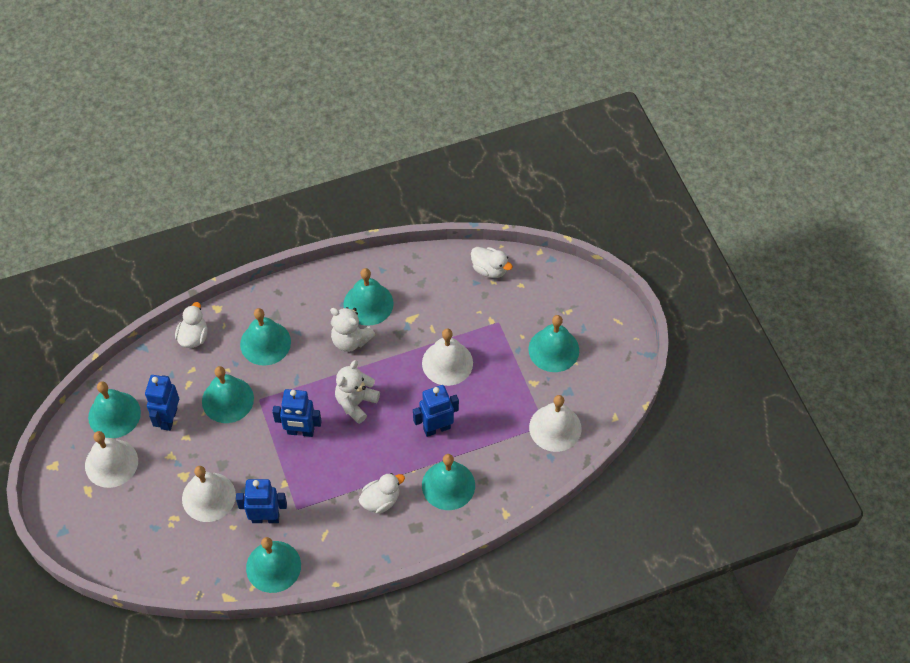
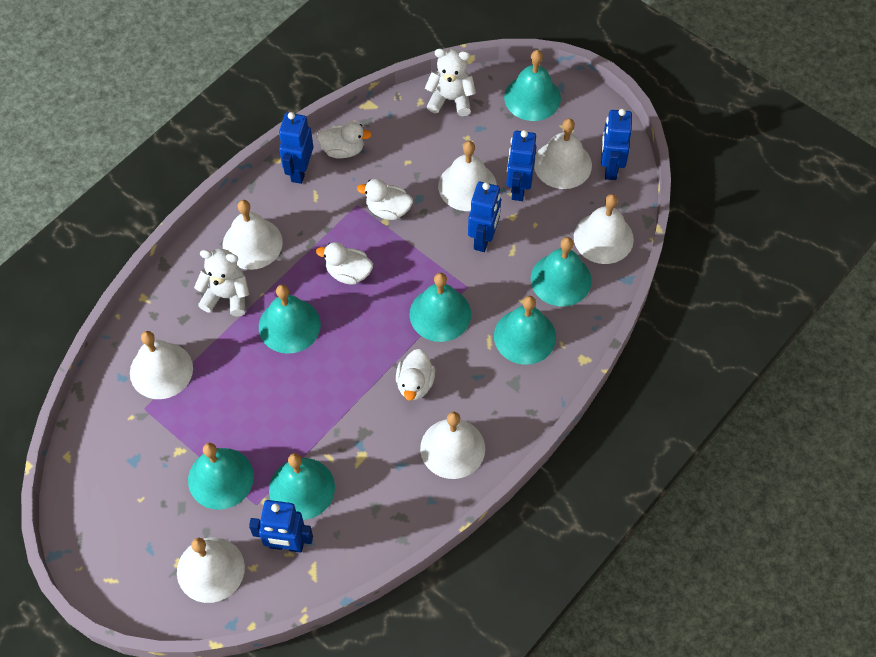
blue robot: 4 -> 5
white bell: 4 -> 7
white duck: 3 -> 4

